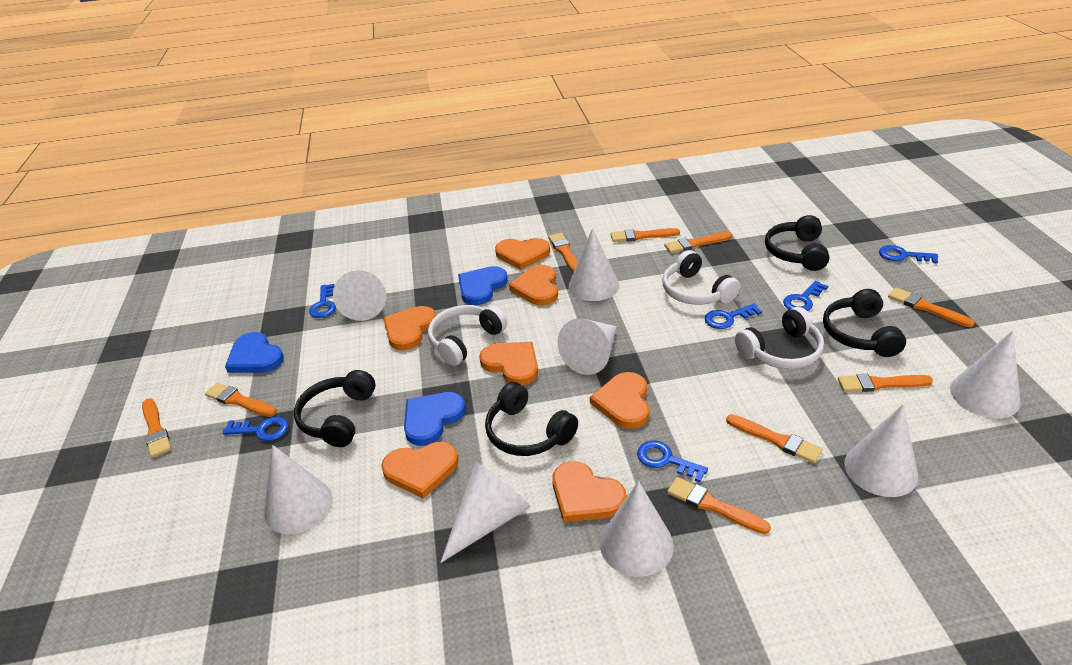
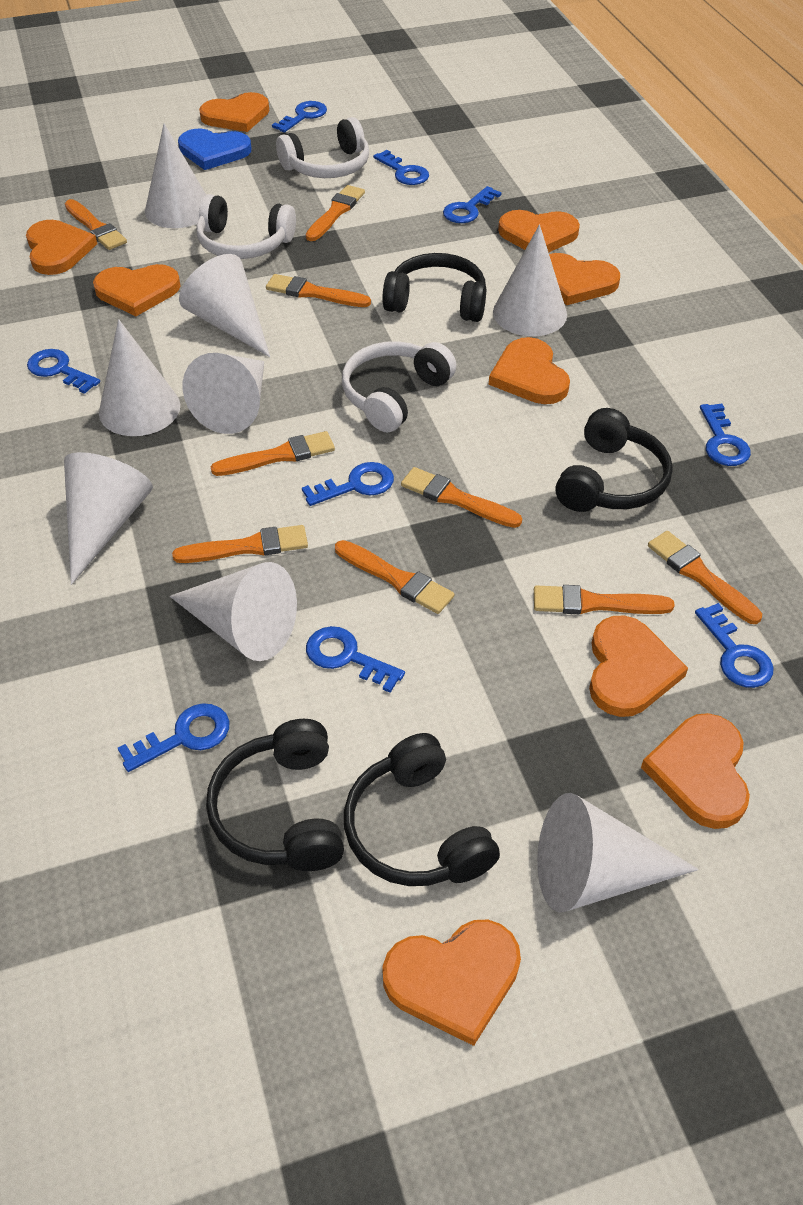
blue heart: 3 -> 1
blue key: 6 -> 9
orange heart: 7 -> 9

